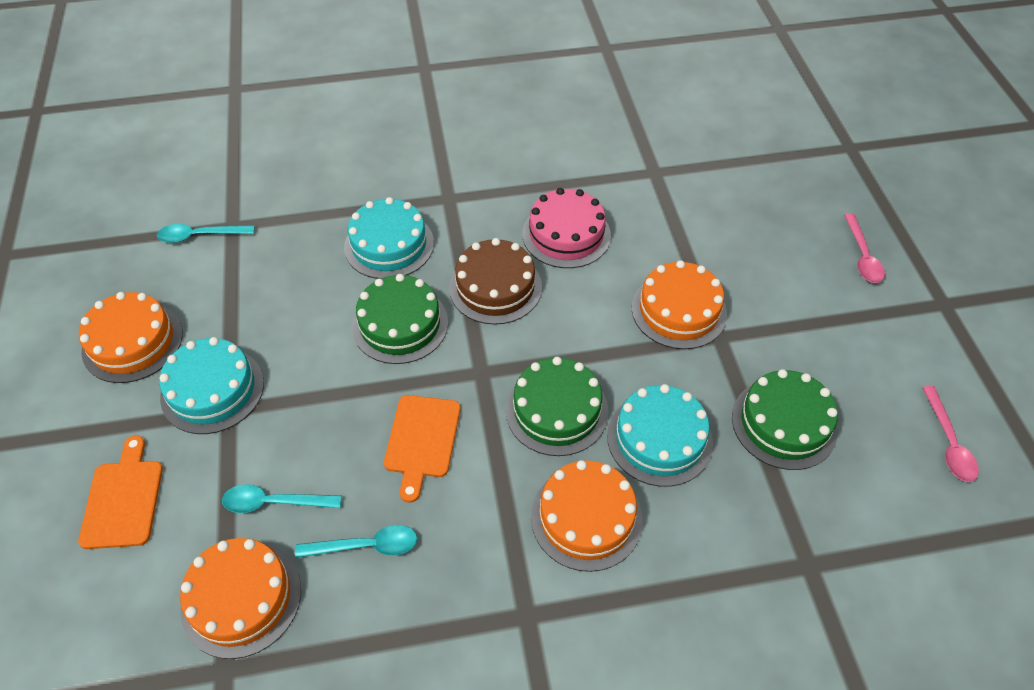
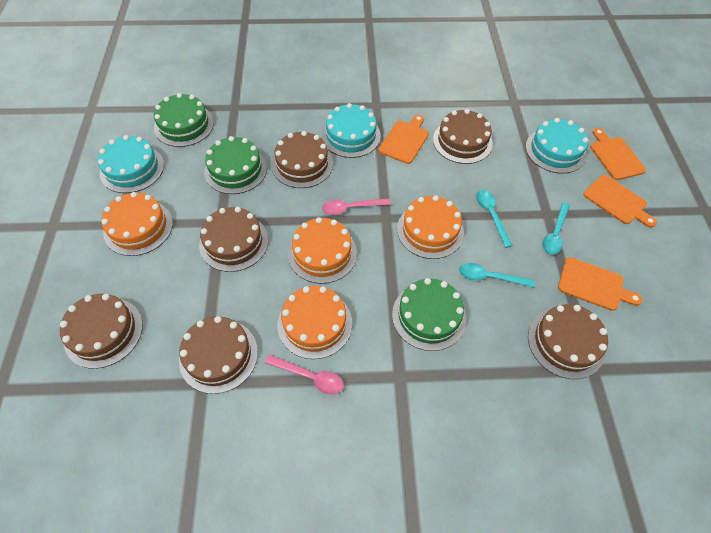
brown cake: 1 -> 6
orange cutting board: 2 -> 4
pink cake: 1 -> 0

